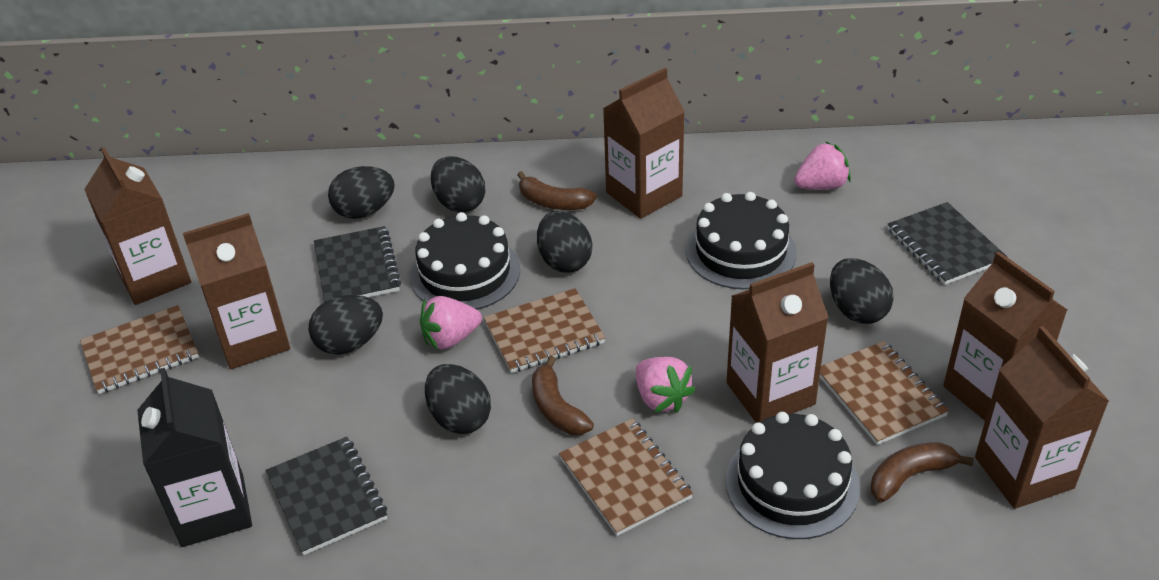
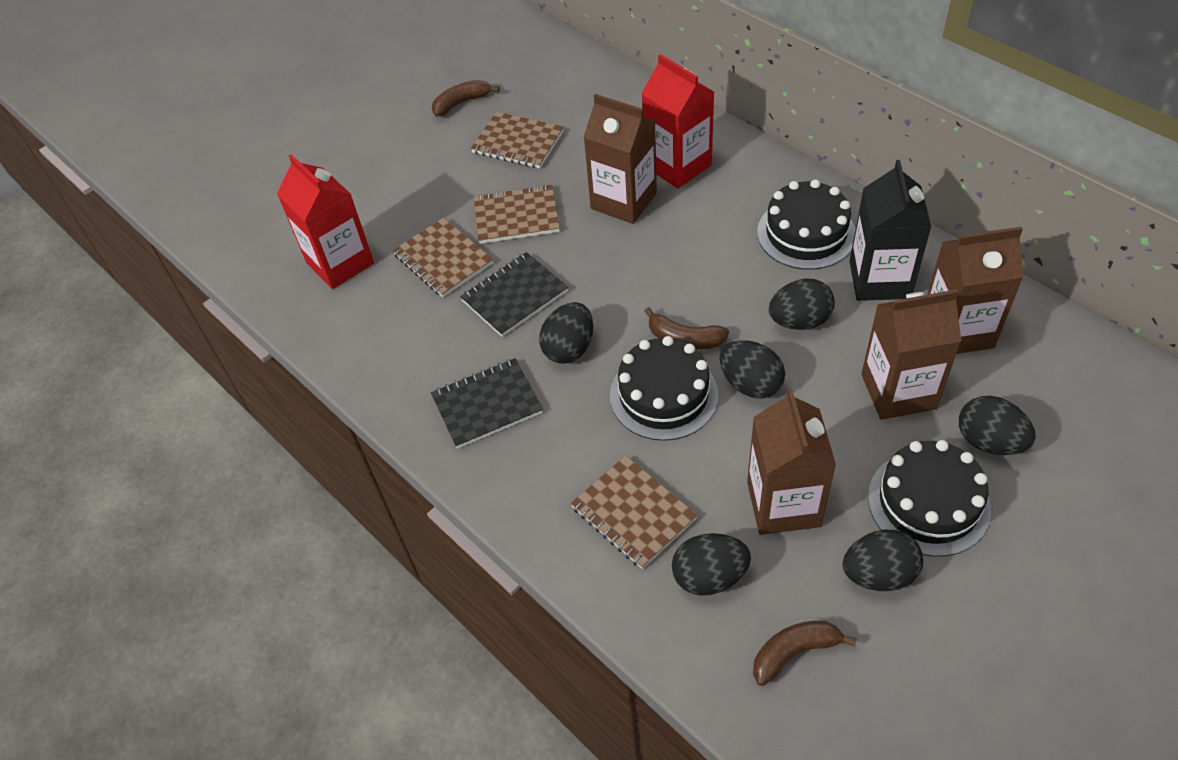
black notebook: 3 -> 2
brown carton: 6 -> 4
pink strawberry: 3 -> 0
red carton: 0 -> 2

